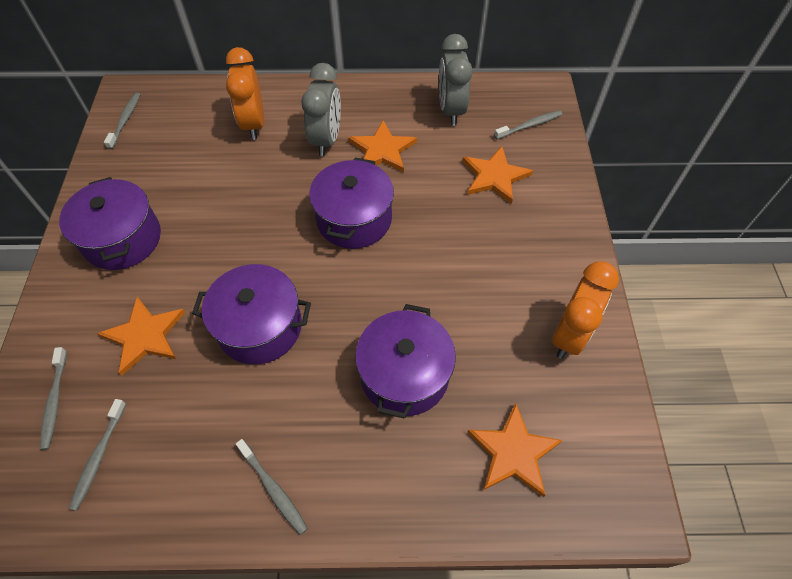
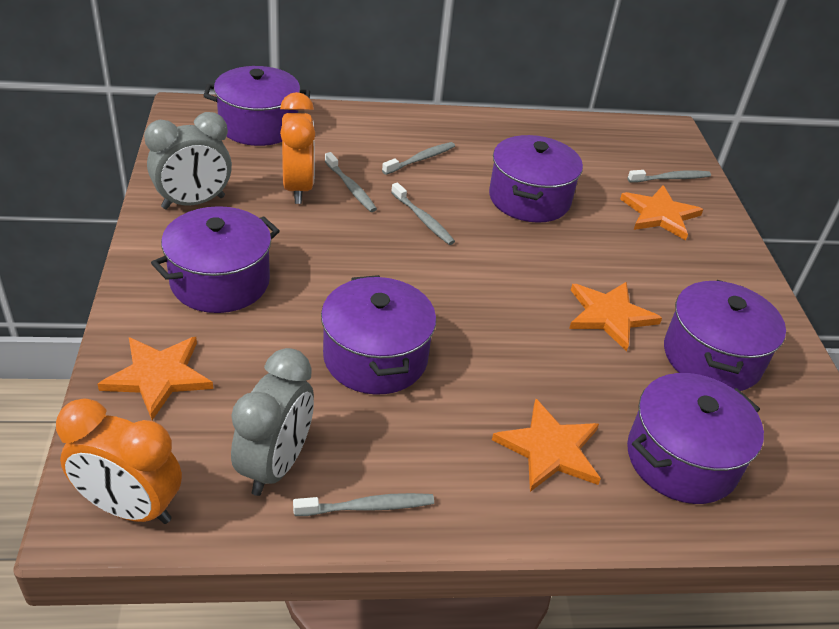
purple pot: 4 -> 6

